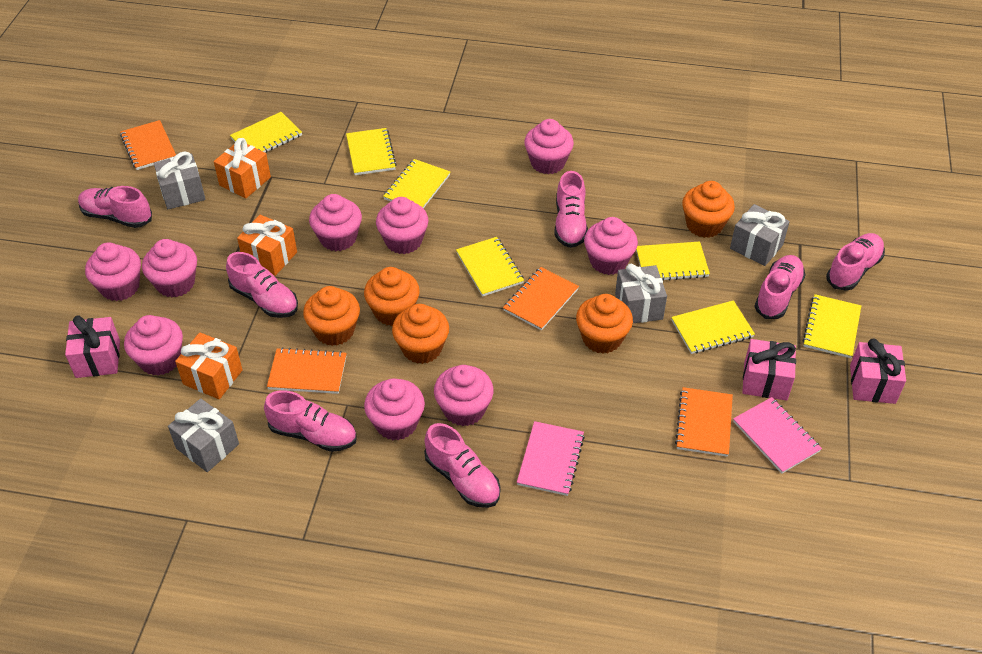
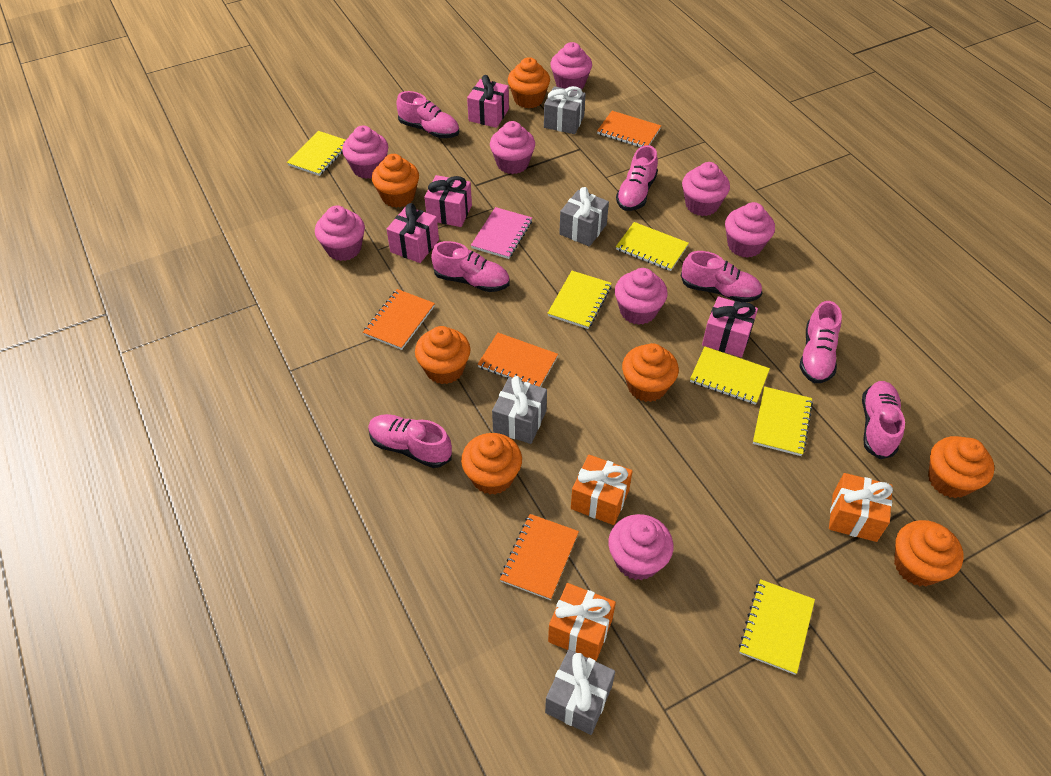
orange cupcake: 5 -> 7
pink cupcake: 9 -> 8
pink gift: 3 -> 4
pink notebook: 2 -> 1
yellow notebook: 7 -> 6

